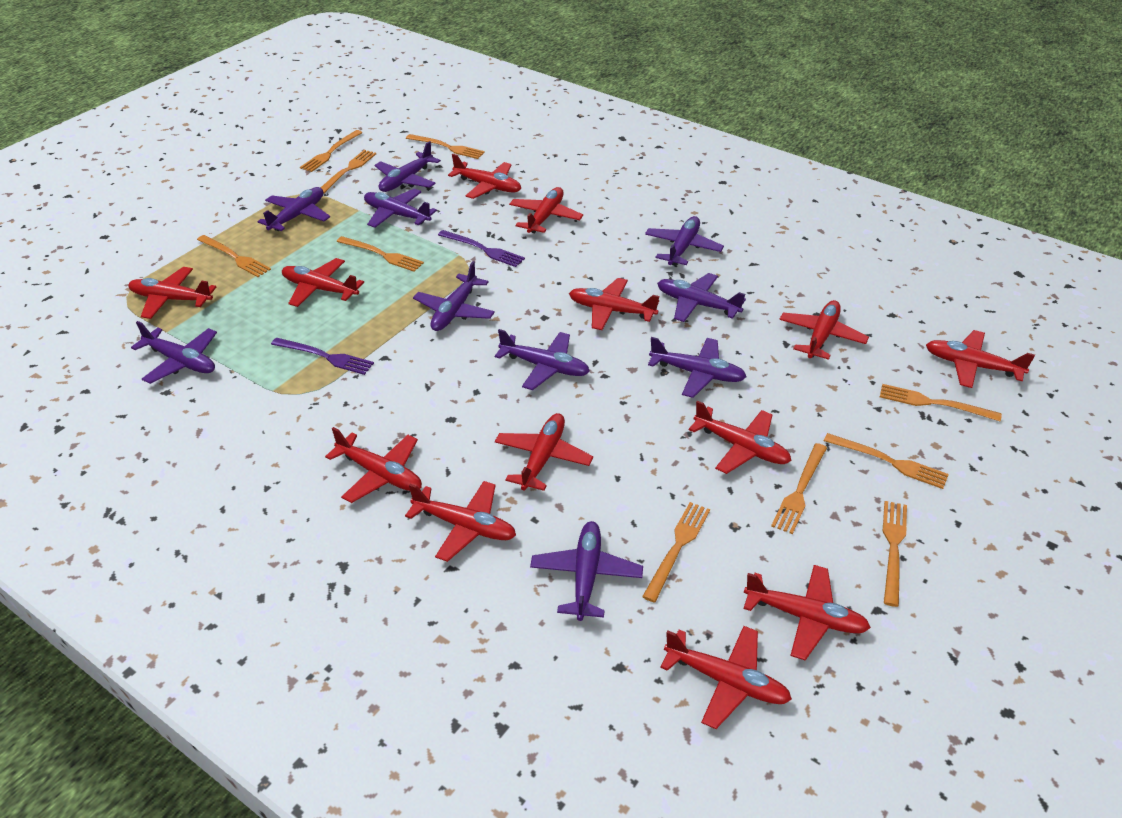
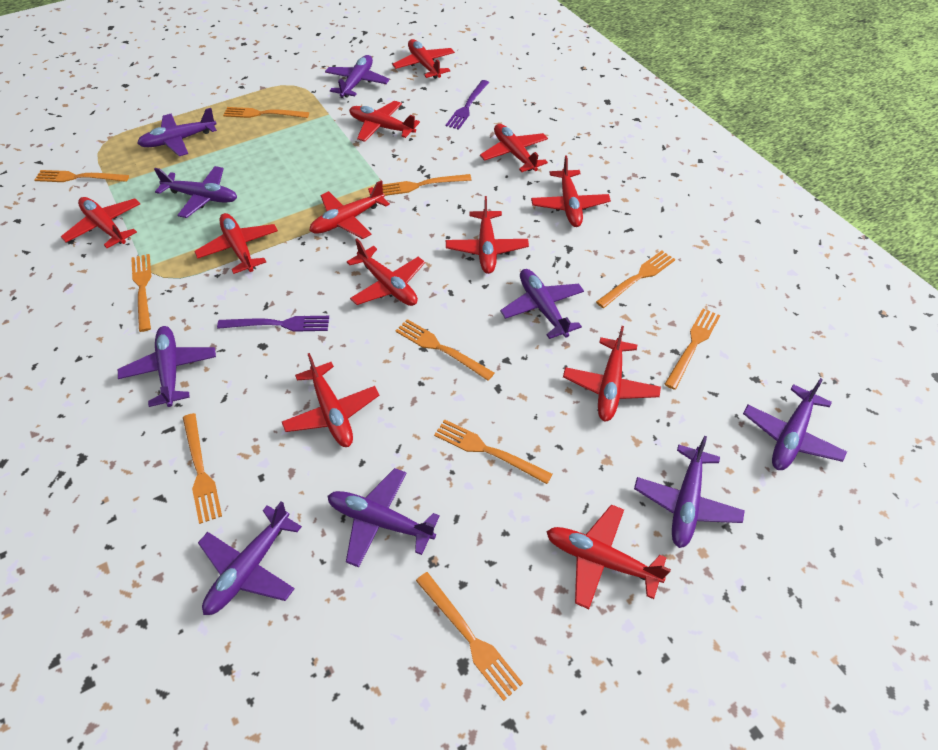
purple plane: 10 -> 9
red plane: 13 -> 12

